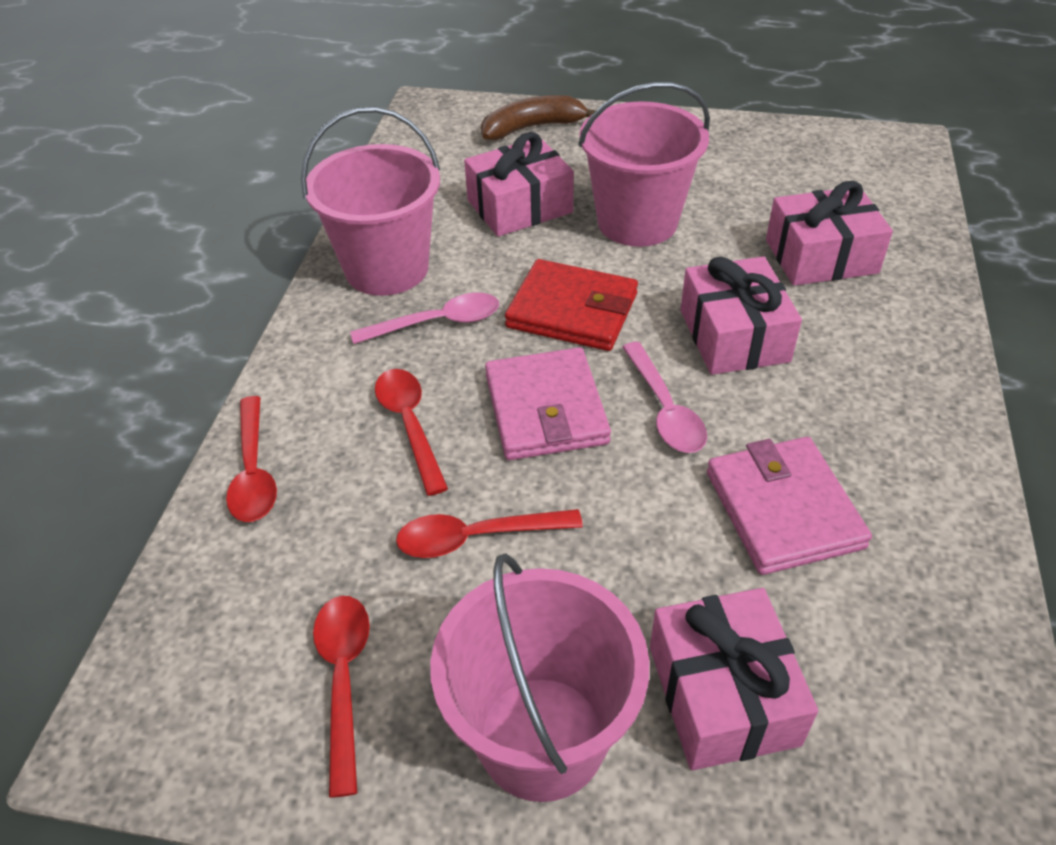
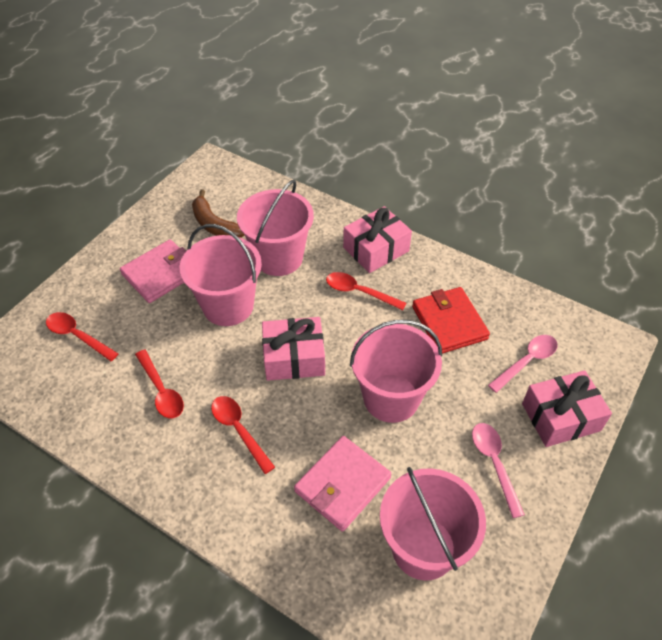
pink bucket: 3 -> 4
pink gift: 4 -> 3

